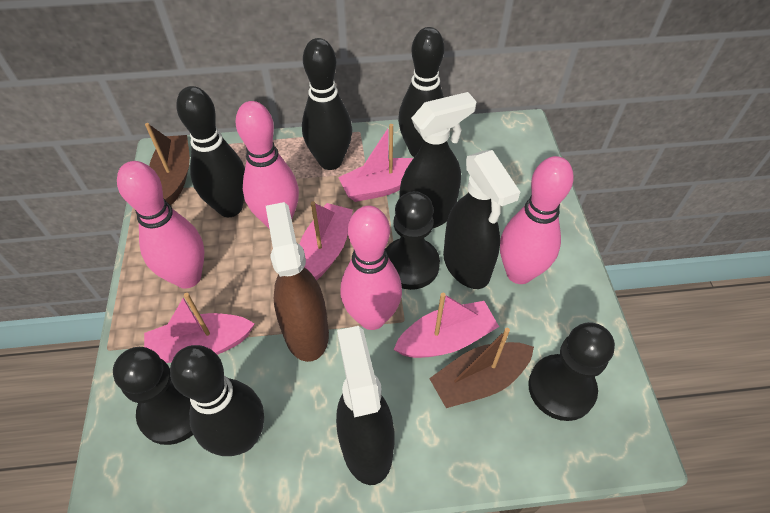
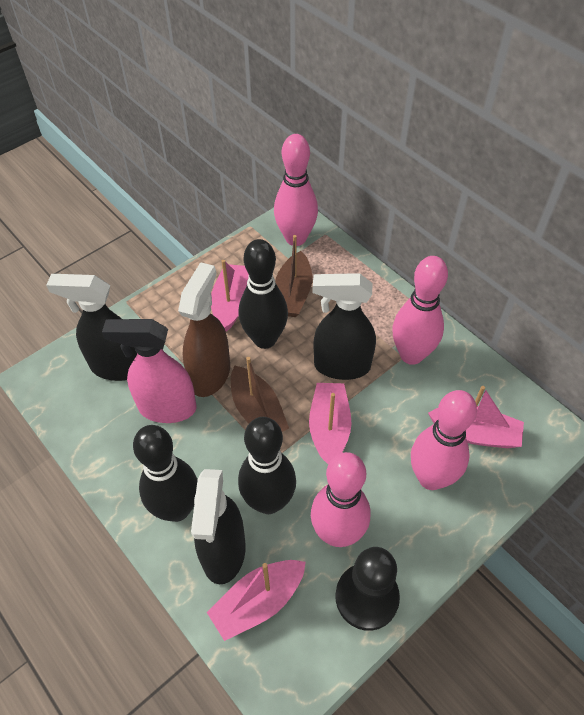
black bowling pin: 4 -> 3
black pawn: 3 -> 1
pink spray bottle: 0 -> 1

